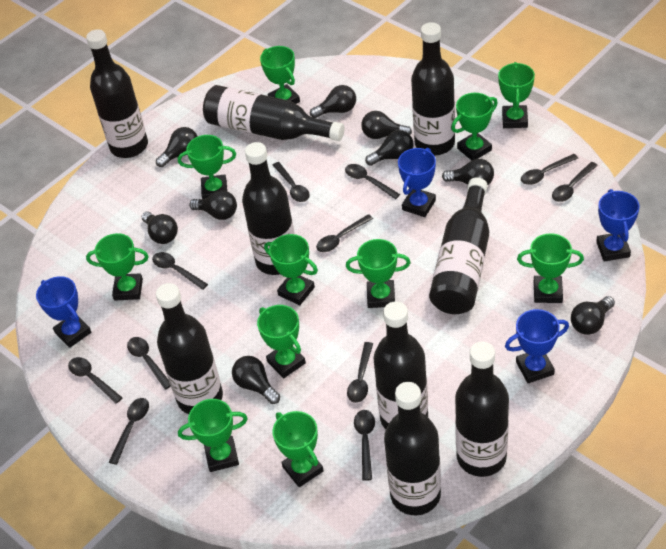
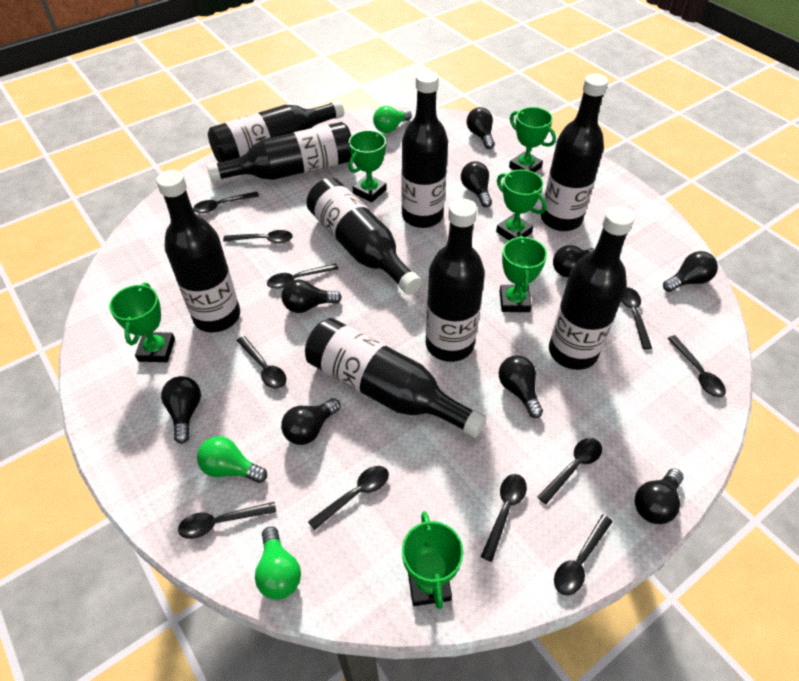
blue trophy: 4 -> 0
green light bulb: 0 -> 3
green trophy: 11 -> 6

